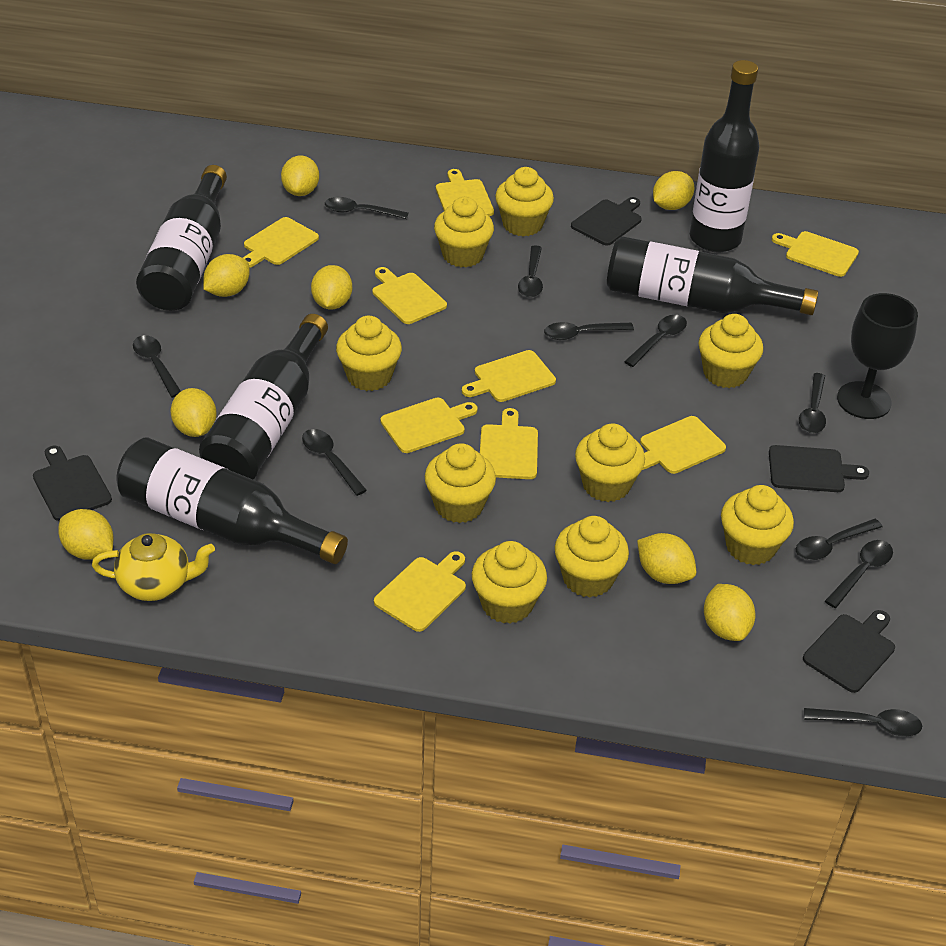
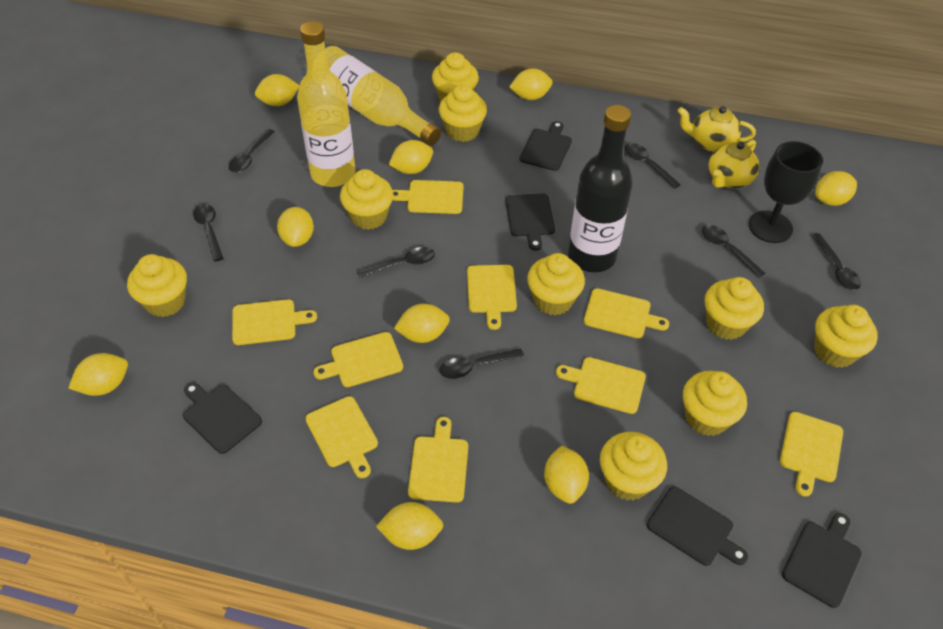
black bottle: 5 -> 1
black cutting board: 4 -> 5
black spoon: 10 -> 7
yellow bottle: 0 -> 2
yellow lemon: 8 -> 9
yellow teapot: 1 -> 2

